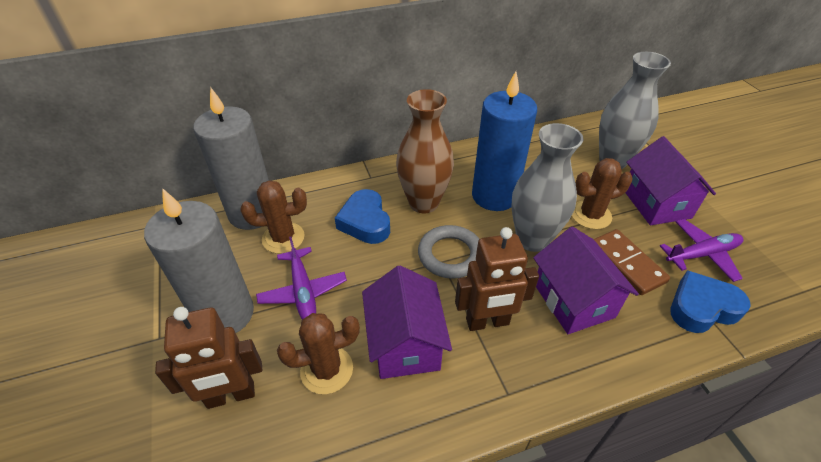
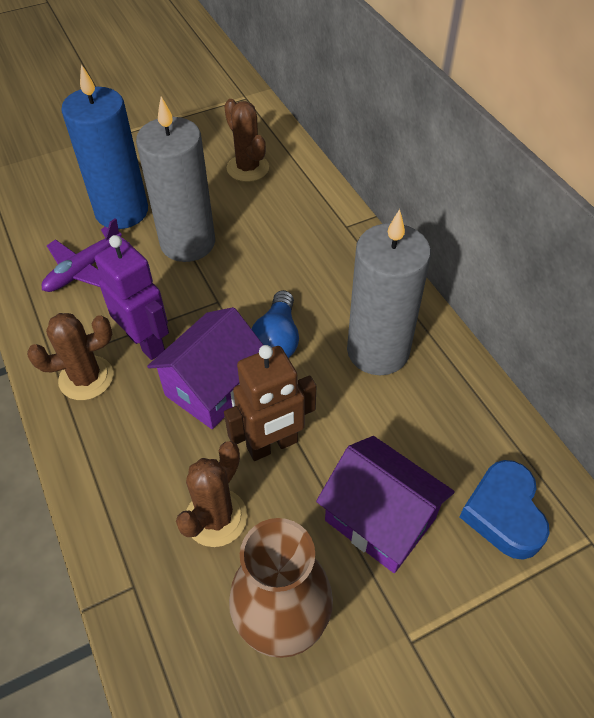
blue heart: 2 -> 1
blue light bulb: 0 -> 1
brown domino: 1 -> 0
brown robot: 2 -> 1
grey ring: 1 -> 0
grey vase: 2 -> 0
purple house: 3 -> 2
purple plane: 2 -> 1
purple robot: 0 -> 1

